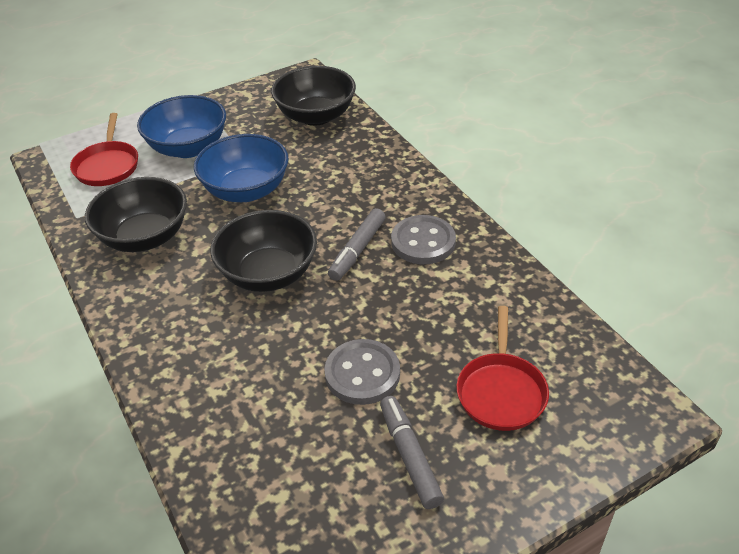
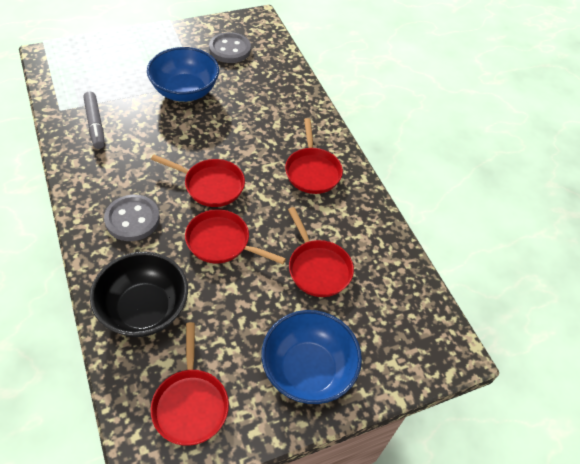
black bowl: 3 -> 1
grey marker: 2 -> 1
red pan: 2 -> 5

